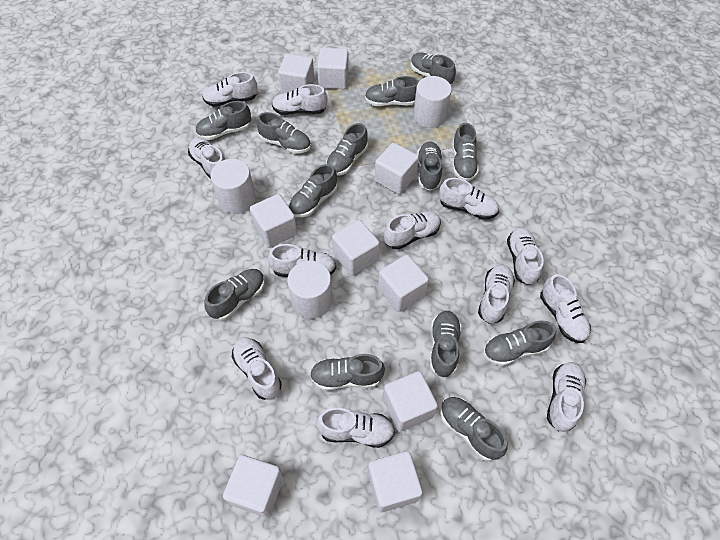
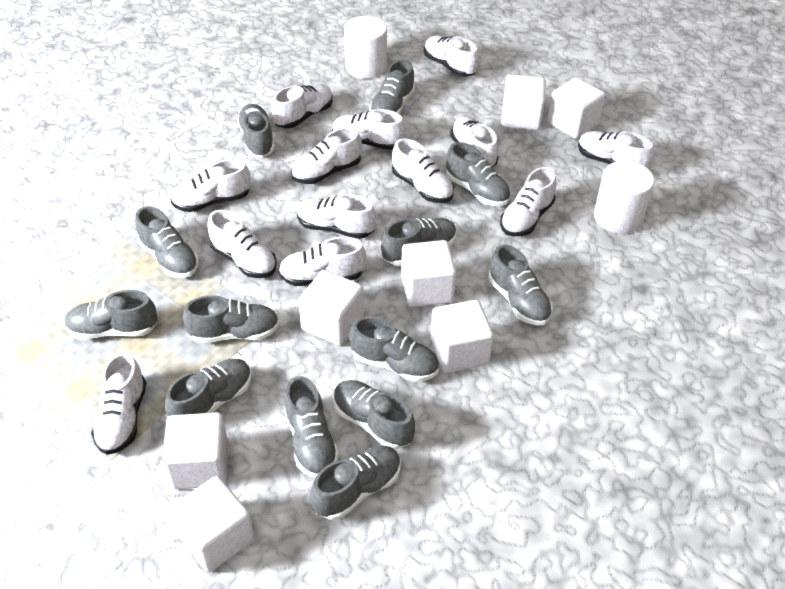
white cube: 9 -> 7
white cylinder: 3 -> 2
white shoe: 12 -> 13

